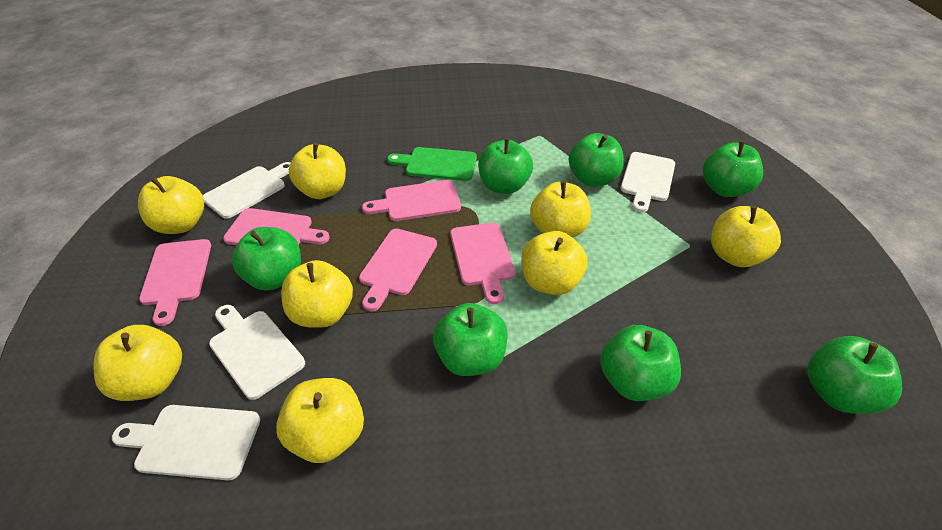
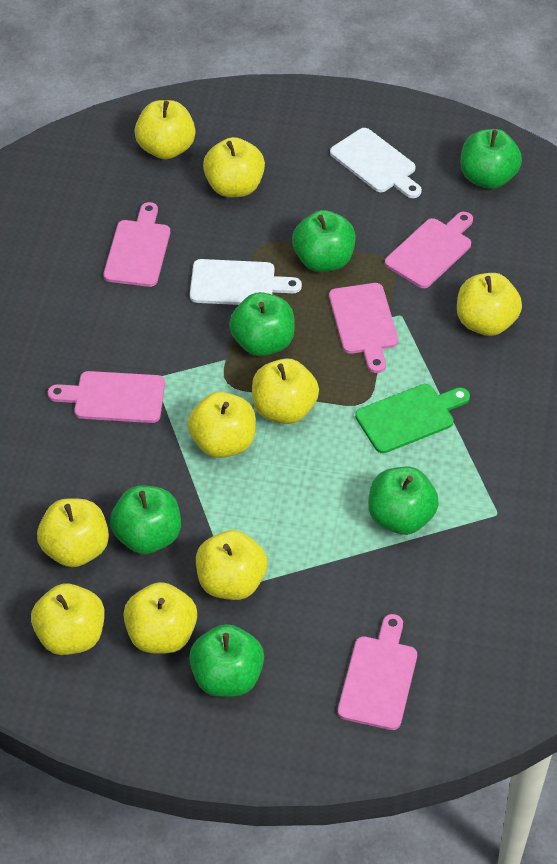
green apple: 7 -> 6
white cutting board: 4 -> 2
yellow apple: 8 -> 9

